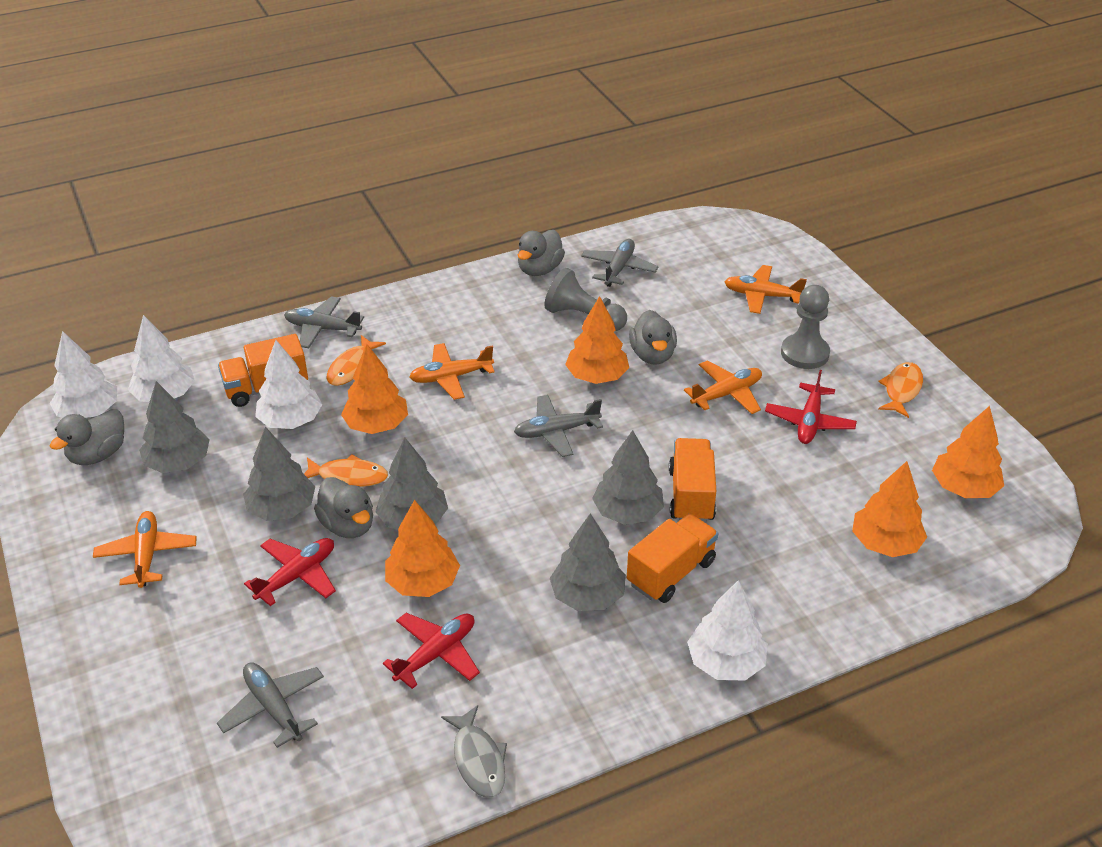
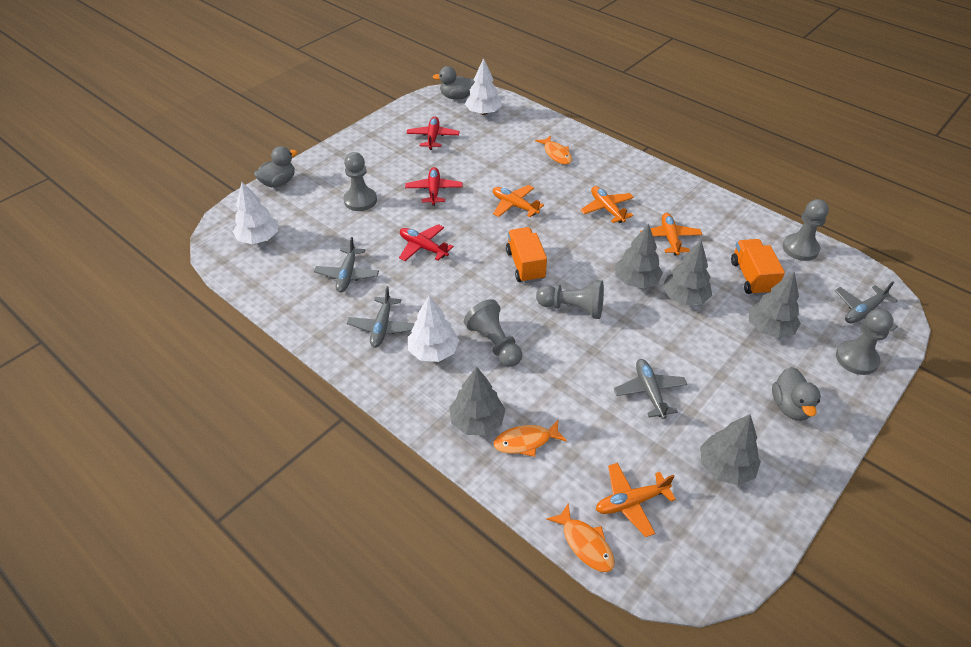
grey duck: 4 -> 3
grey fish: 1 -> 0
grey pawn: 2 -> 5
orange tree: 5 -> 0
orange truck: 3 -> 2
white tree: 4 -> 3

